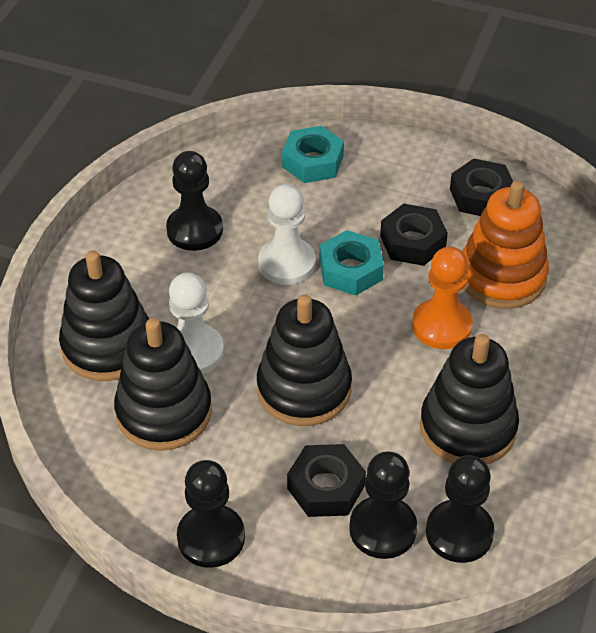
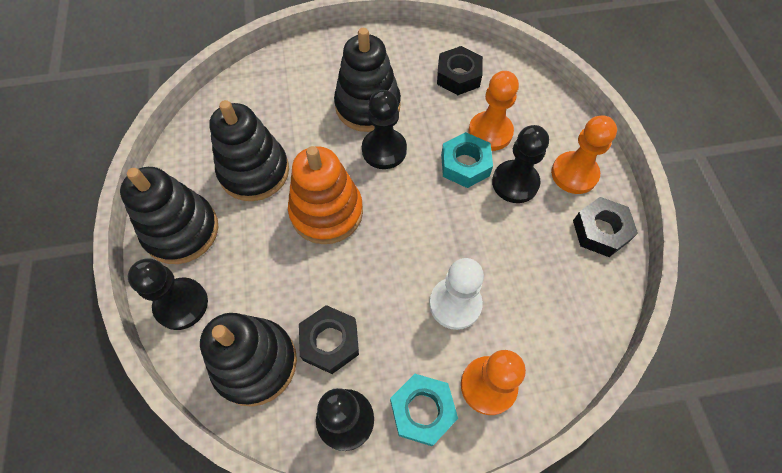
orange pawn: 1 -> 3
white pawn: 2 -> 1

